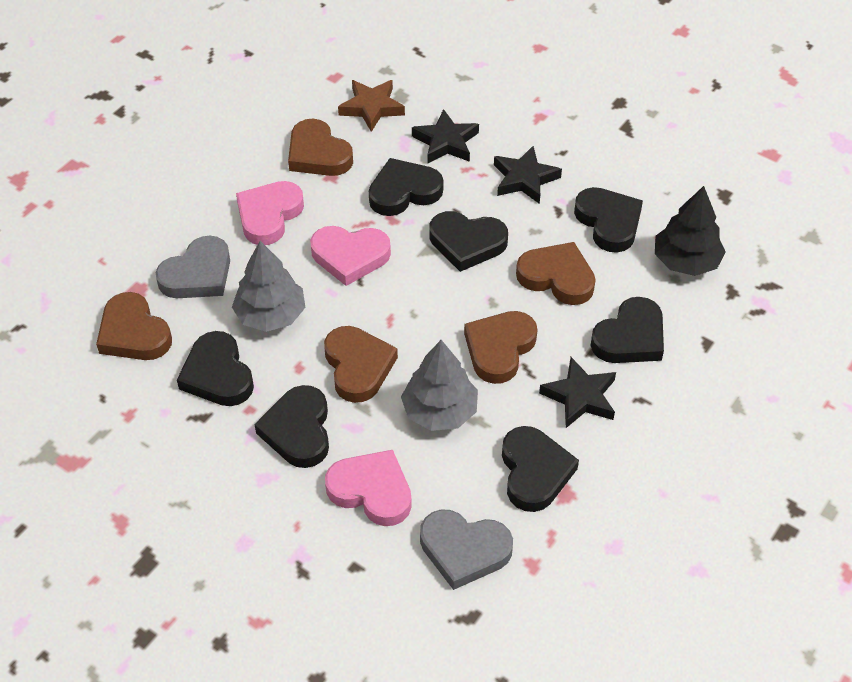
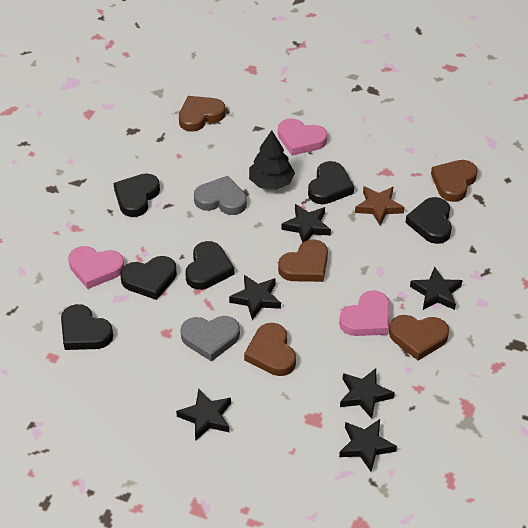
black heart: 7 -> 6
black star: 3 -> 6
grey tree: 2 -> 0

